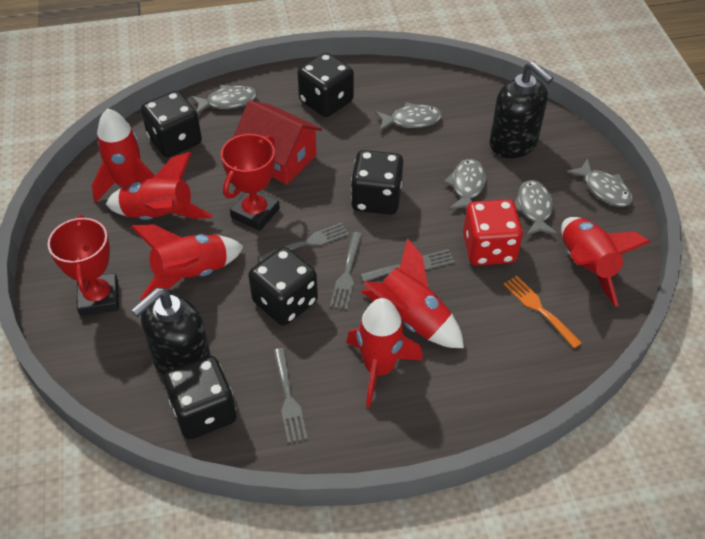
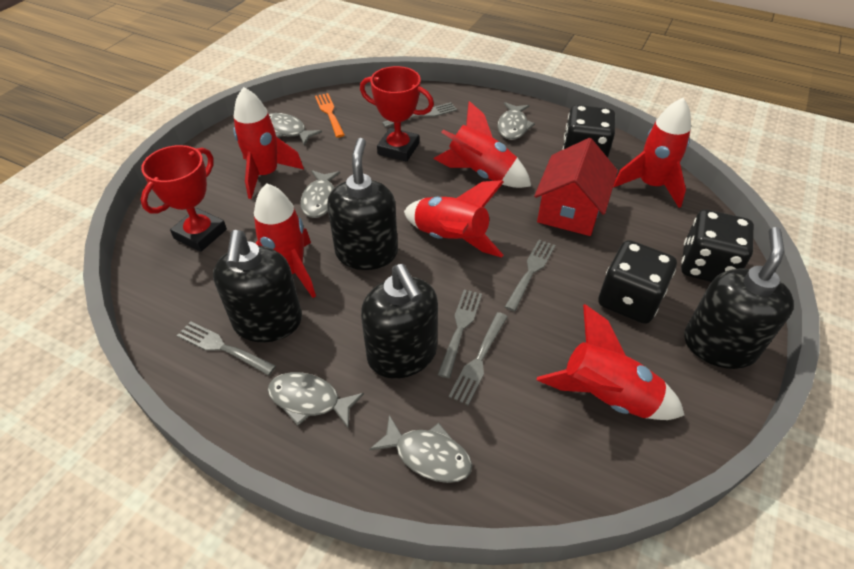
black dice: 5 -> 3
black soap dispenser: 2 -> 4
grey fork: 4 -> 5
red dice: 1 -> 0

